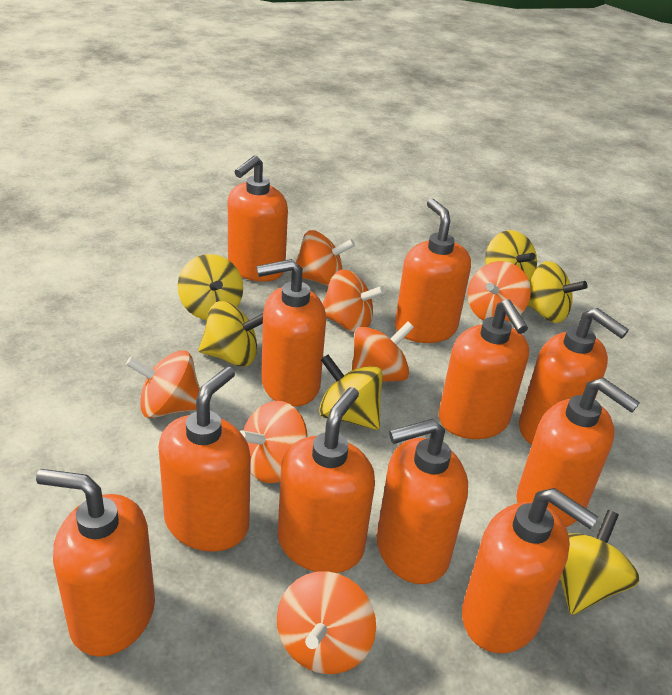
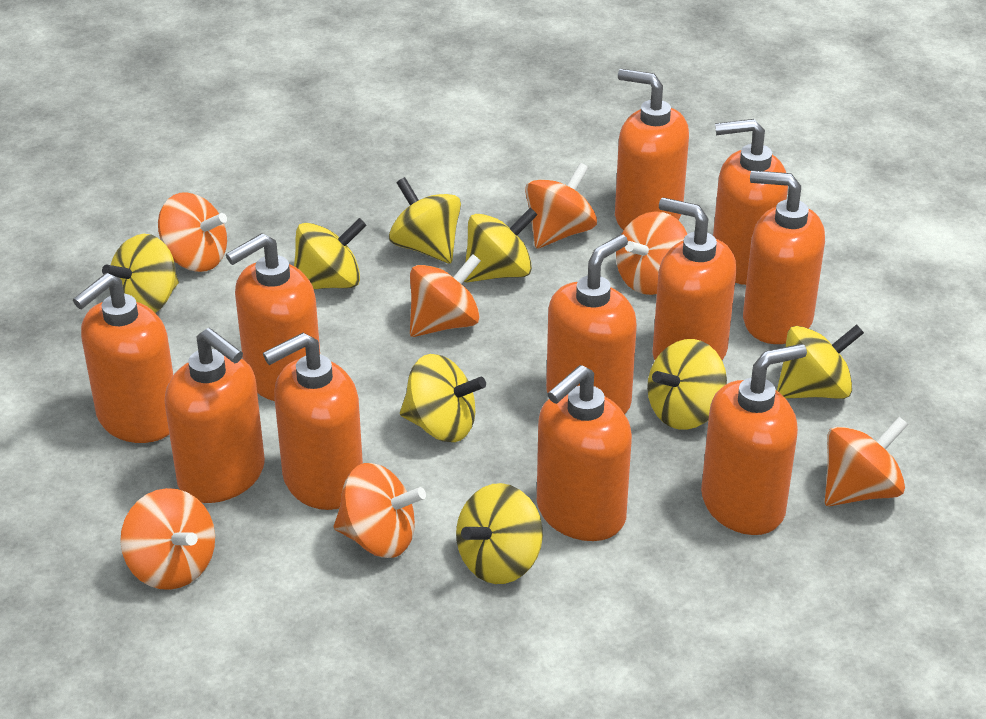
yellow spinning top: 6 -> 8

